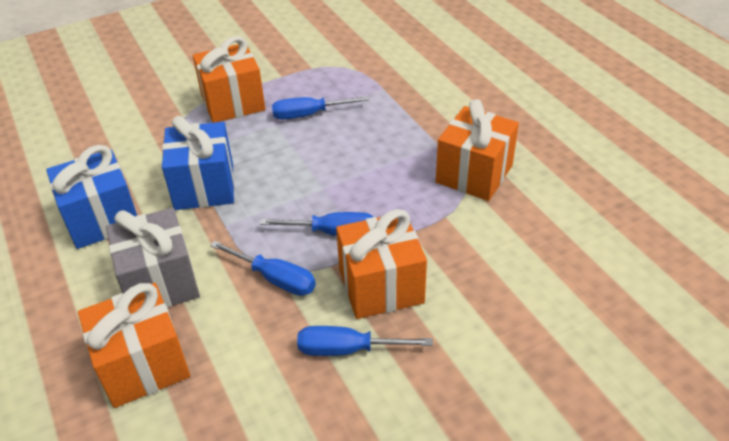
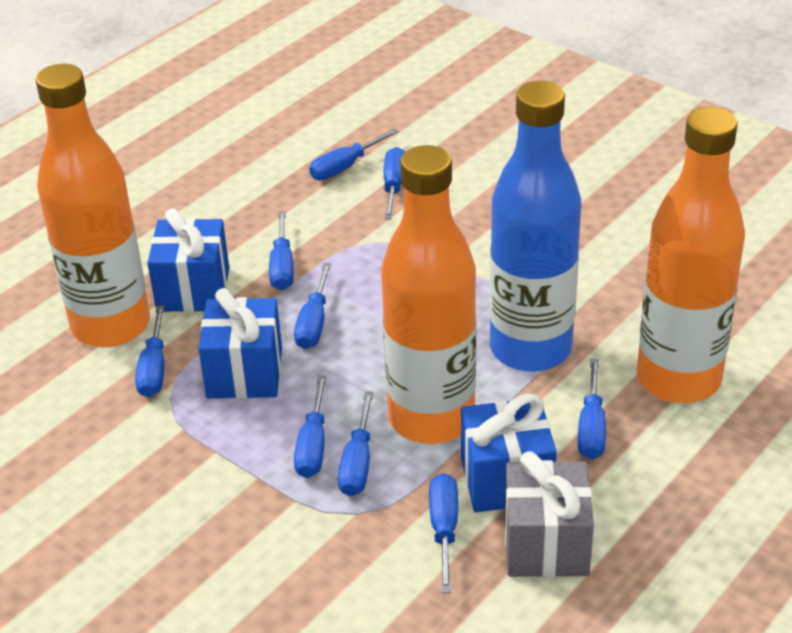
blue bottle: 0 -> 1
blue gift: 2 -> 3
blue screwdriver: 4 -> 9
orange bottle: 0 -> 3
orange gift: 4 -> 0

